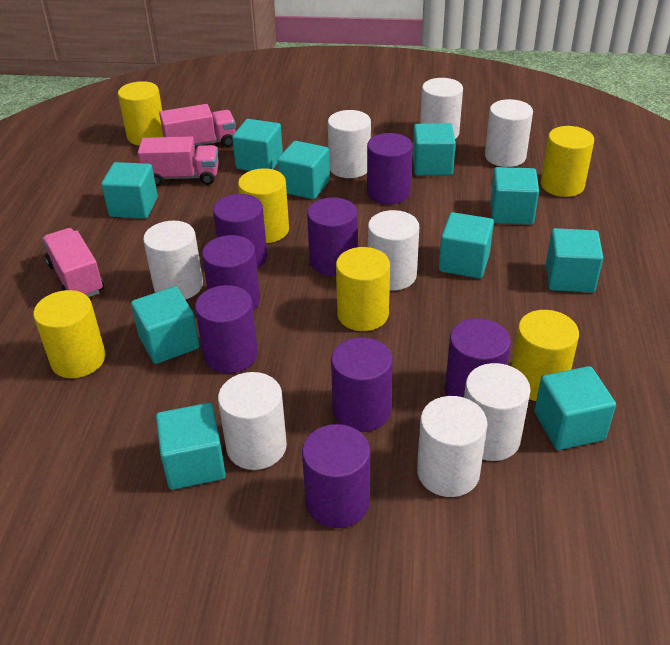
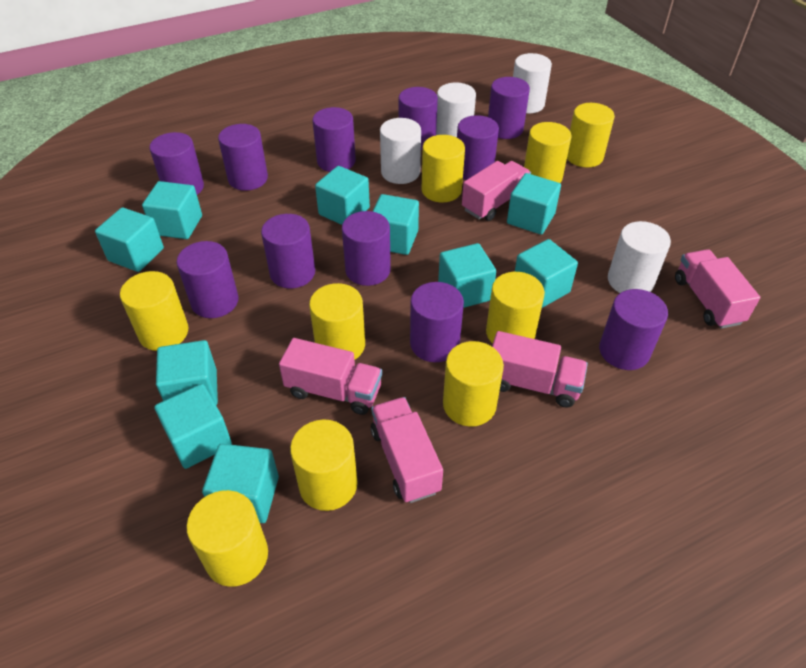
pink truck: 3 -> 5
purple cylinder: 8 -> 11
white cylinder: 8 -> 4
yellow cylinder: 6 -> 9

